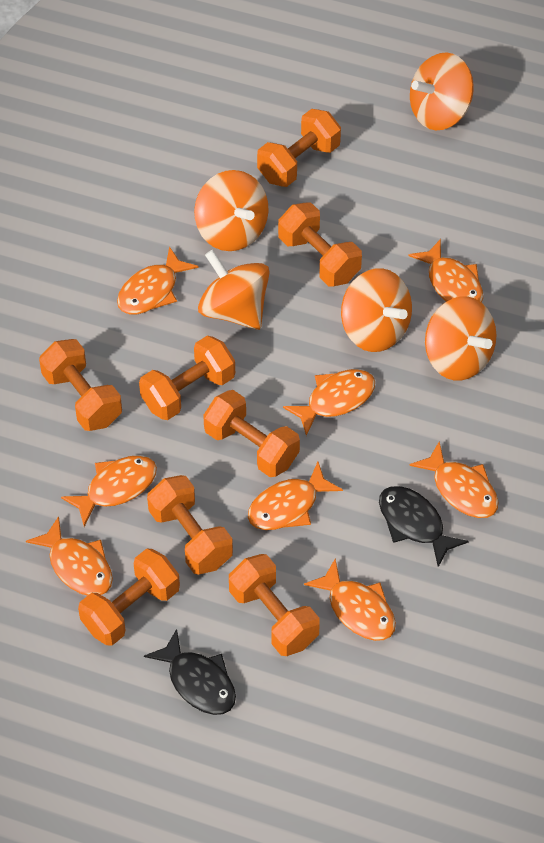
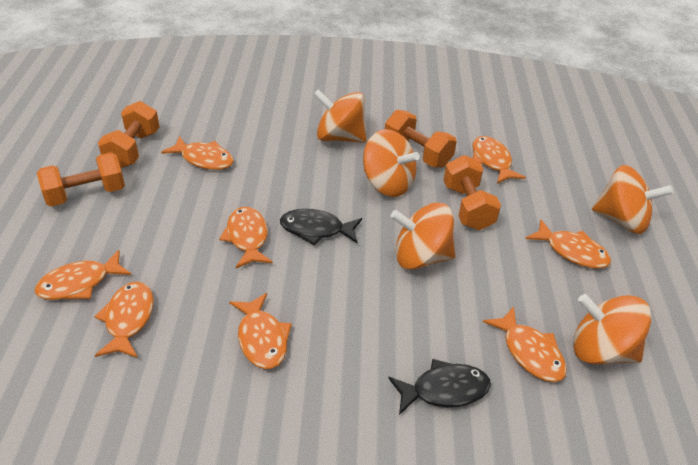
orange dumbbell: 8 -> 4

